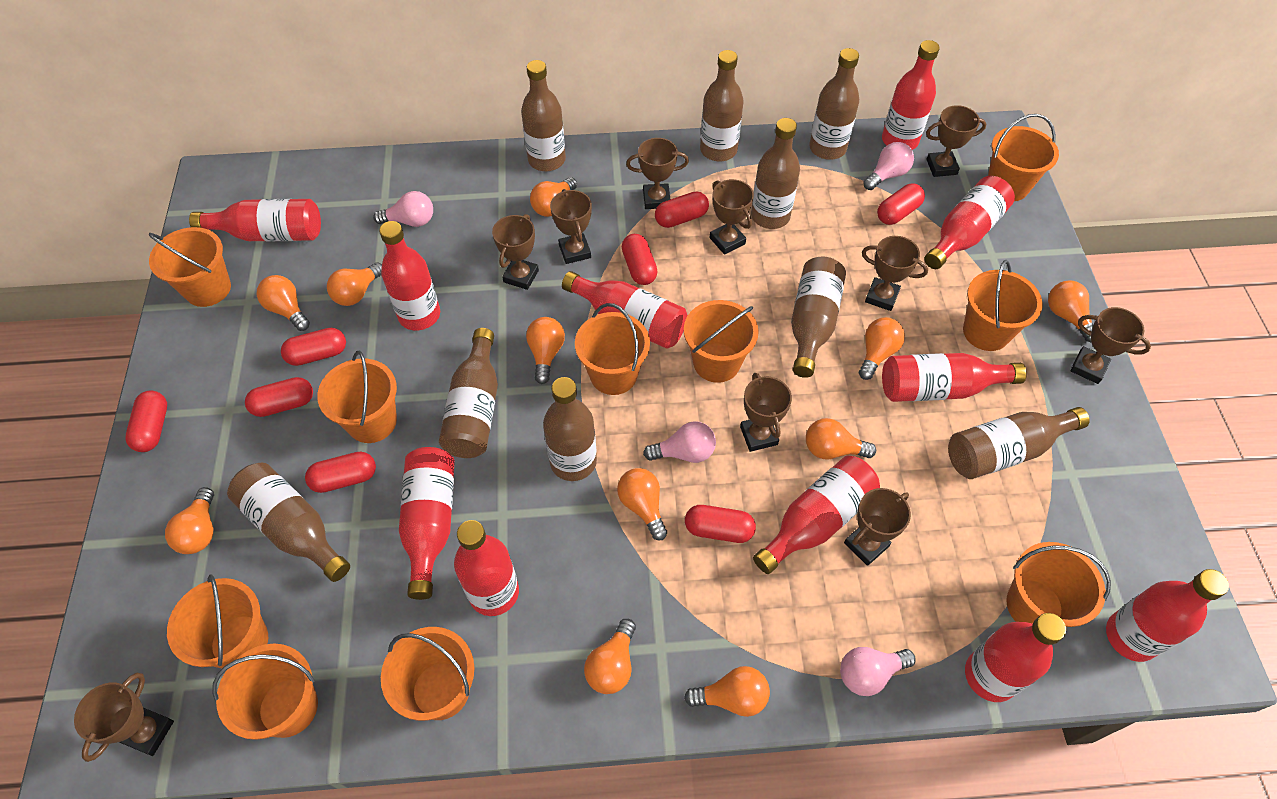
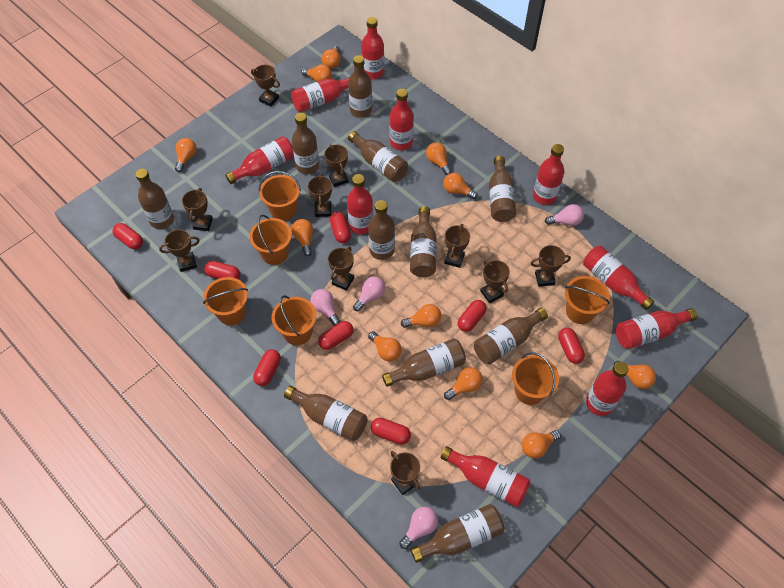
brown bottle: 9 -> 11
orange bucket: 10 -> 6
red bottle: 11 -> 10

